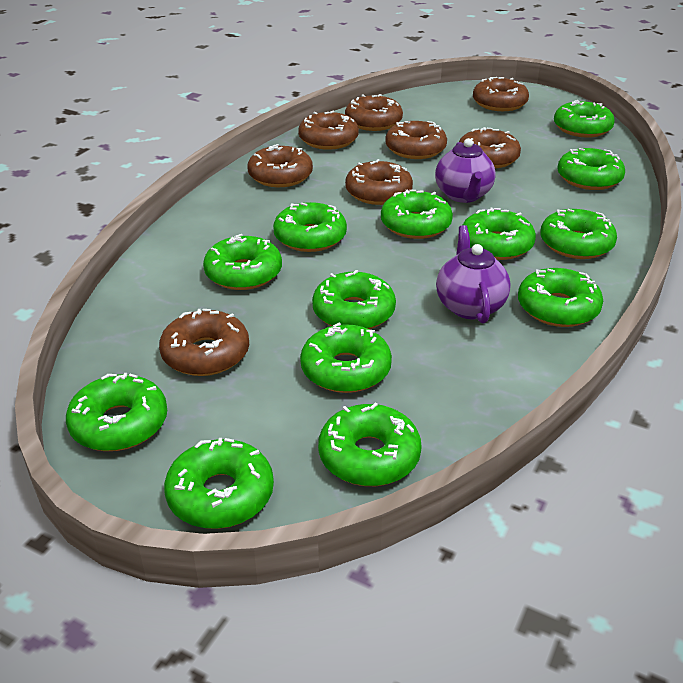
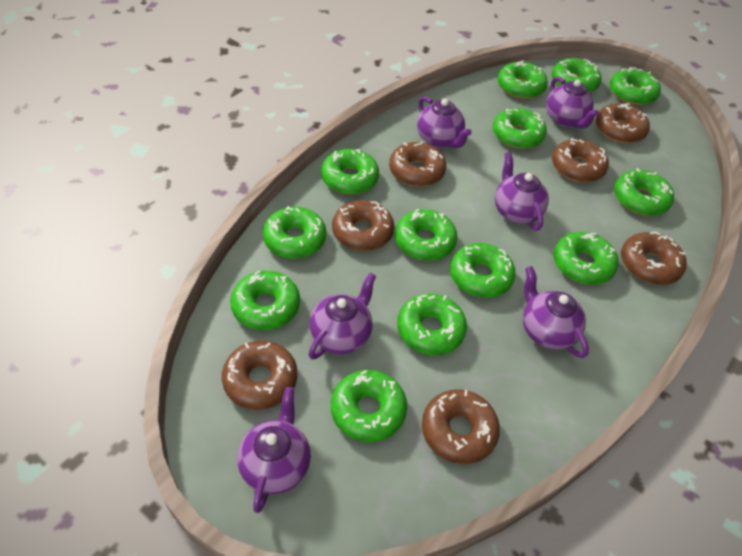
brown donut: 8 -> 7
purple teapot: 2 -> 6

